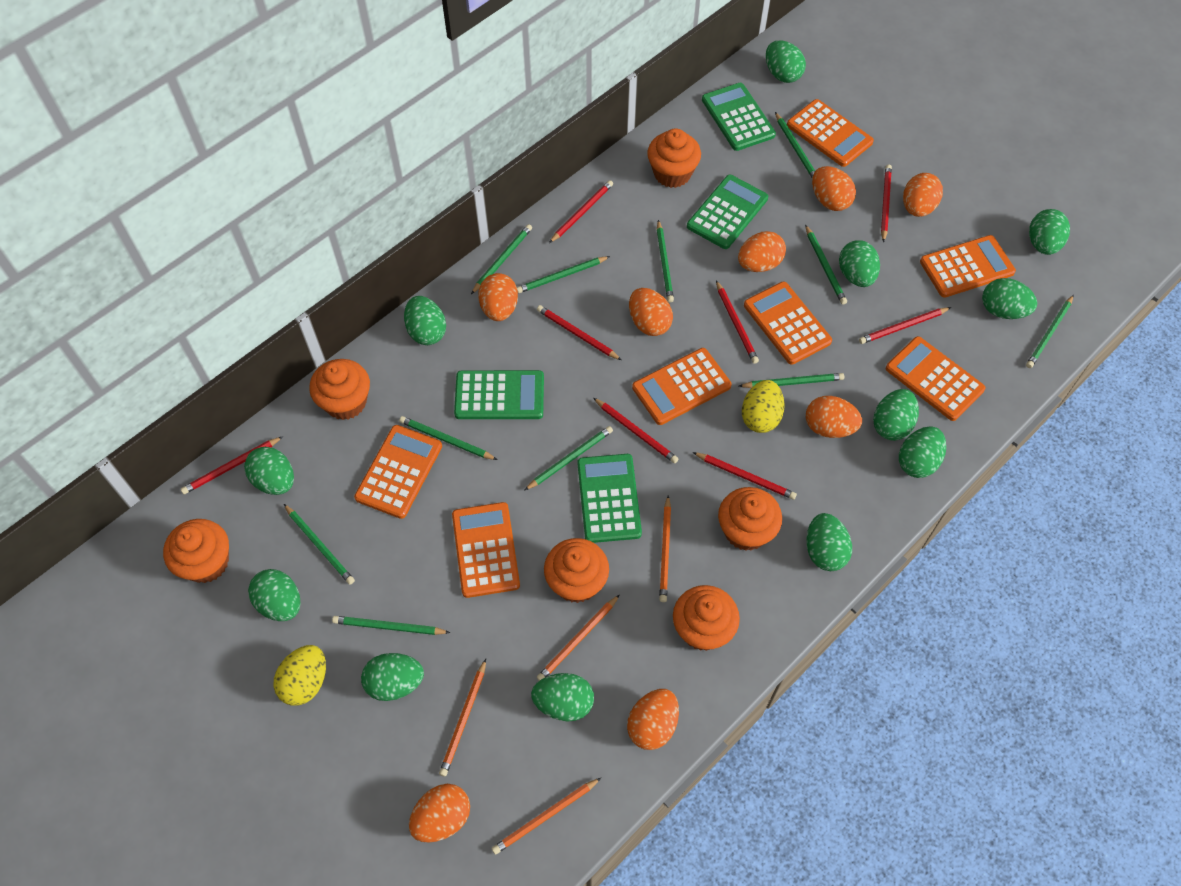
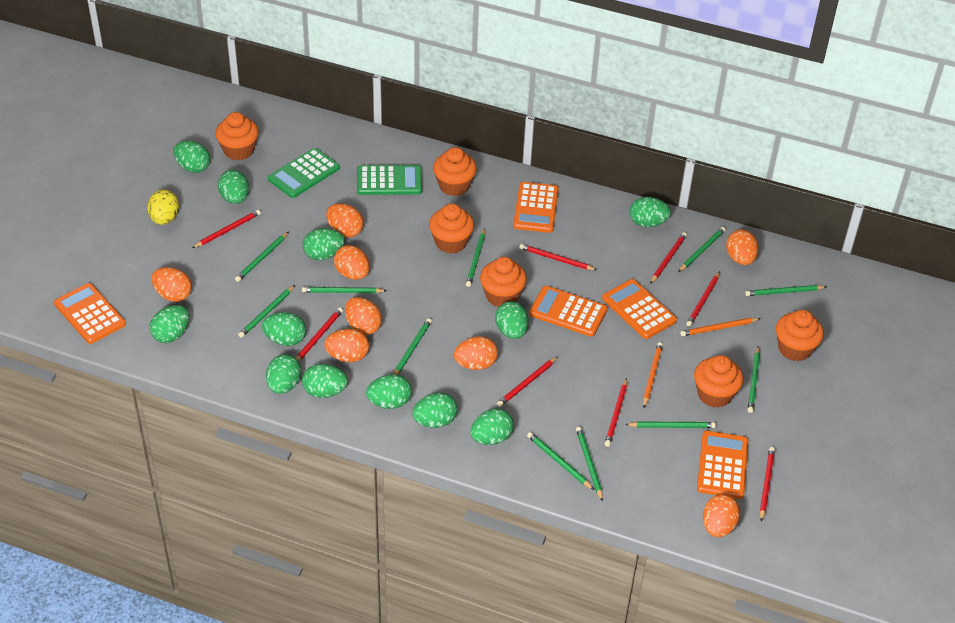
green calculator: 4 -> 2
orange calculator: 7 -> 5
orange pencil: 4 -> 2
yellow egg: 2 -> 1

